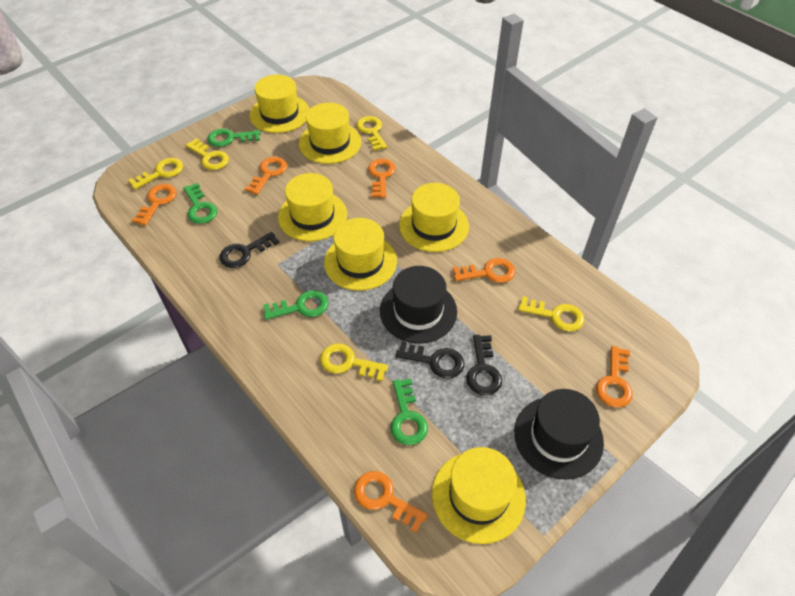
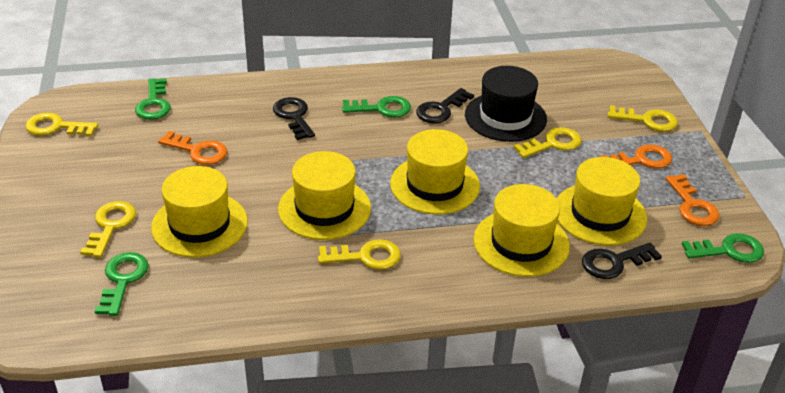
black hat: 2 -> 1
orange key: 6 -> 3
yellow hat: 6 -> 5

